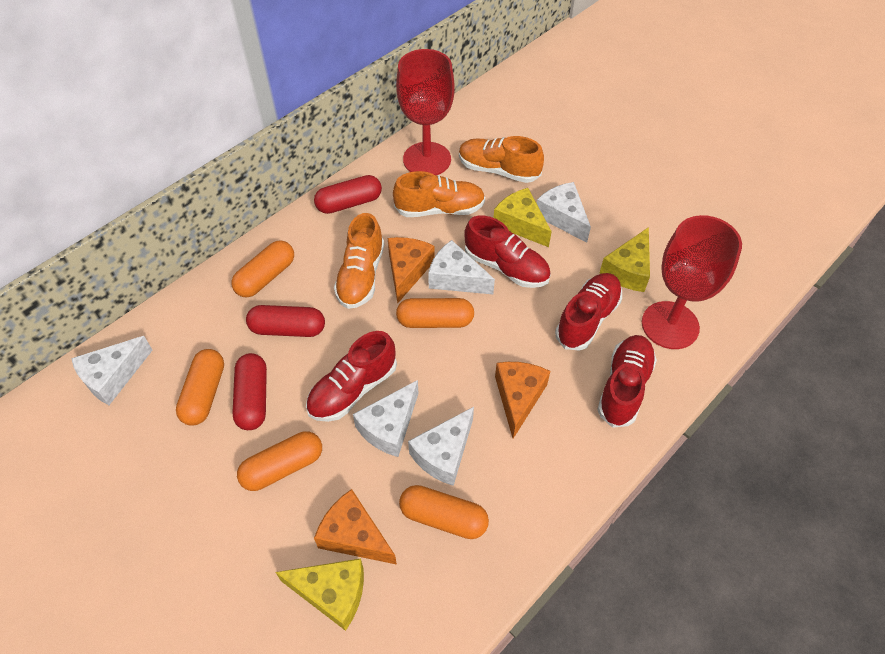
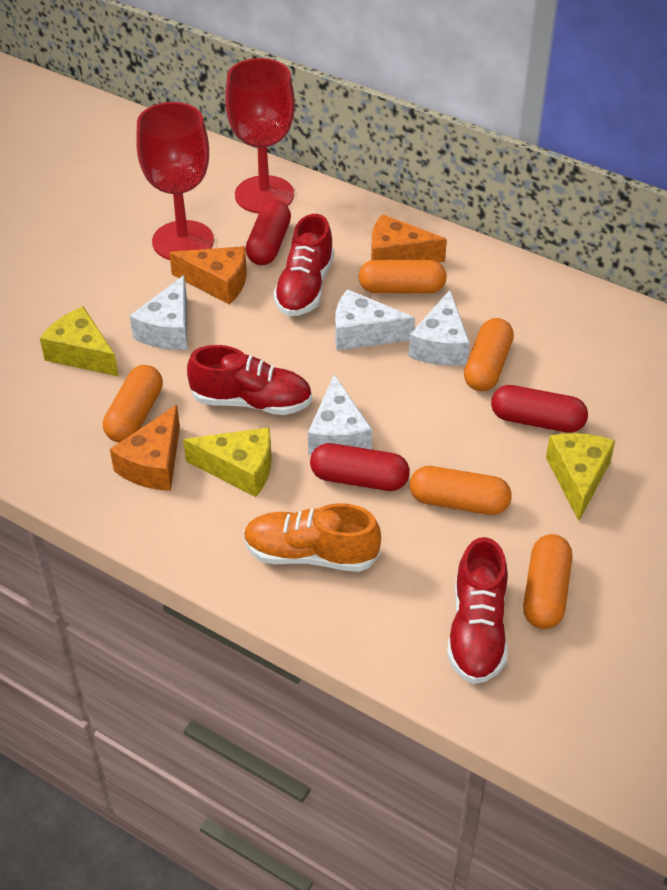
orange shoe: 3 -> 1
red shoe: 4 -> 3
white cheese: 5 -> 4

